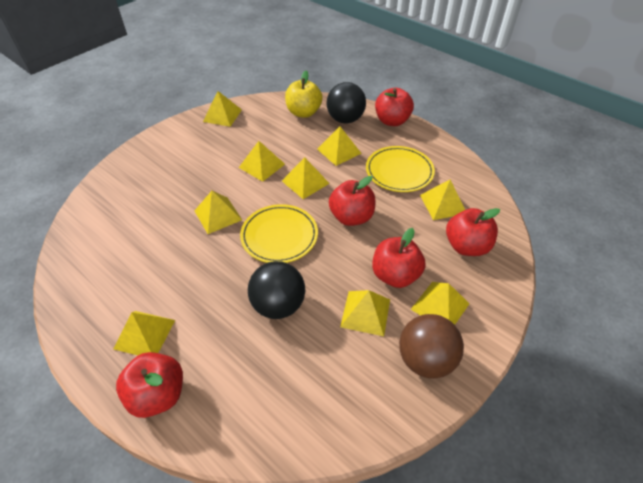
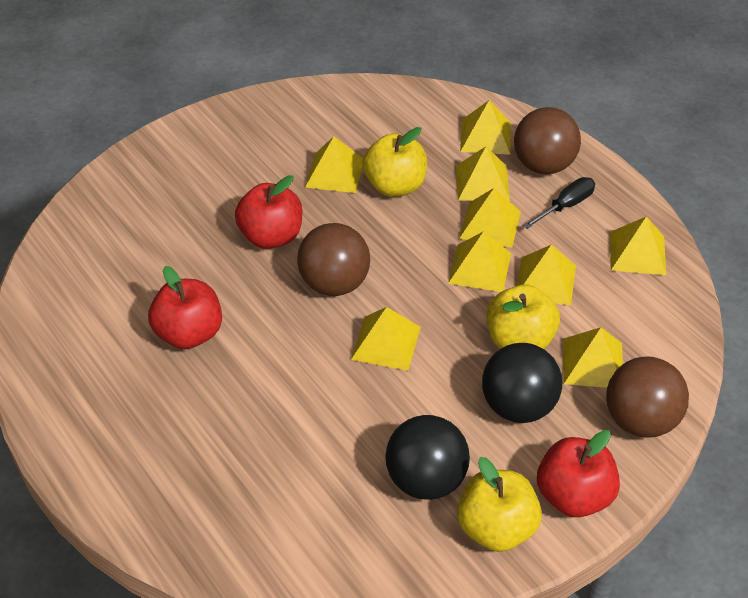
black screwdriver: 0 -> 1
brown ball: 1 -> 3
red apple: 5 -> 3
yellow apple: 1 -> 3
yellow plate: 2 -> 0

